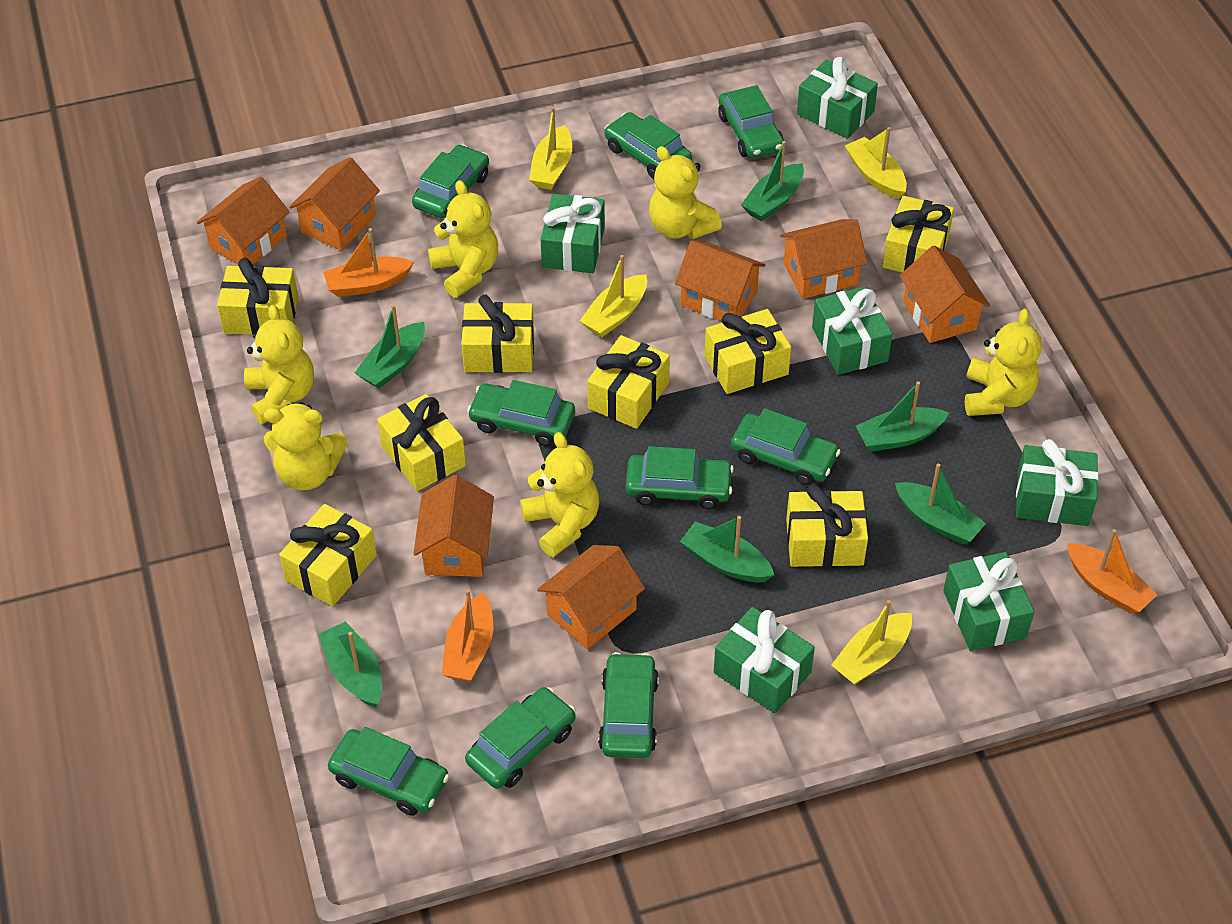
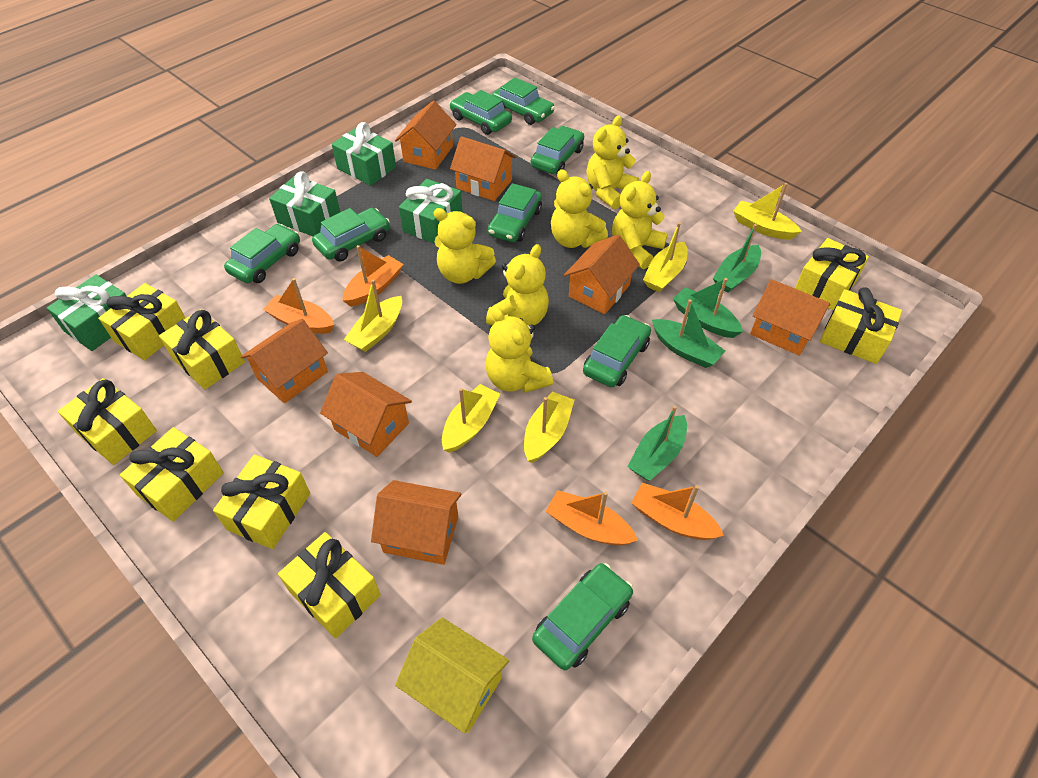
green boat: 6 -> 4
green car: 9 -> 8
green gift: 6 -> 4
orange boat: 3 -> 4
yellow boat: 4 -> 5
yellow house: 0 -> 1

